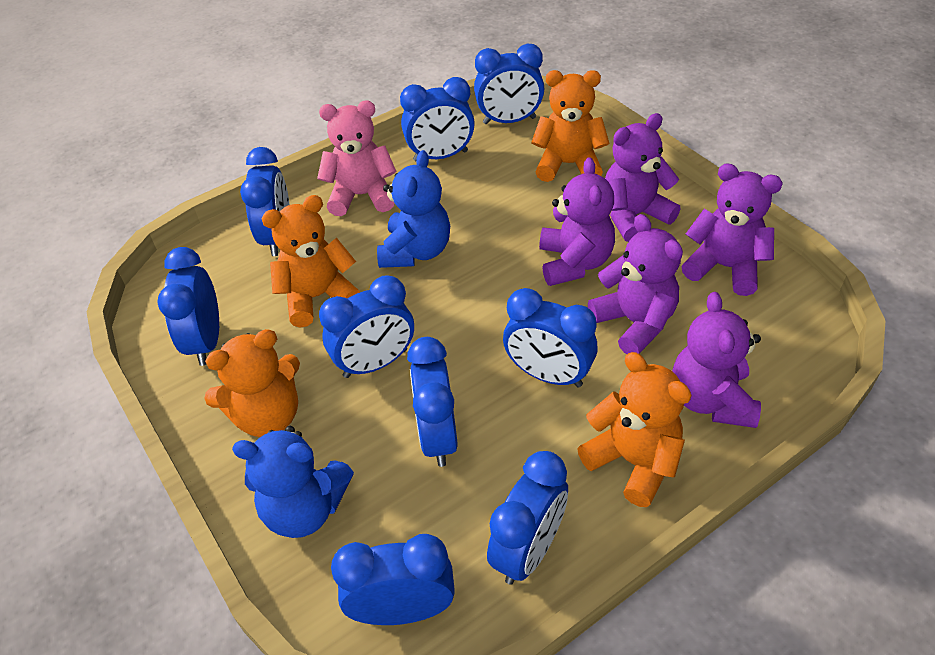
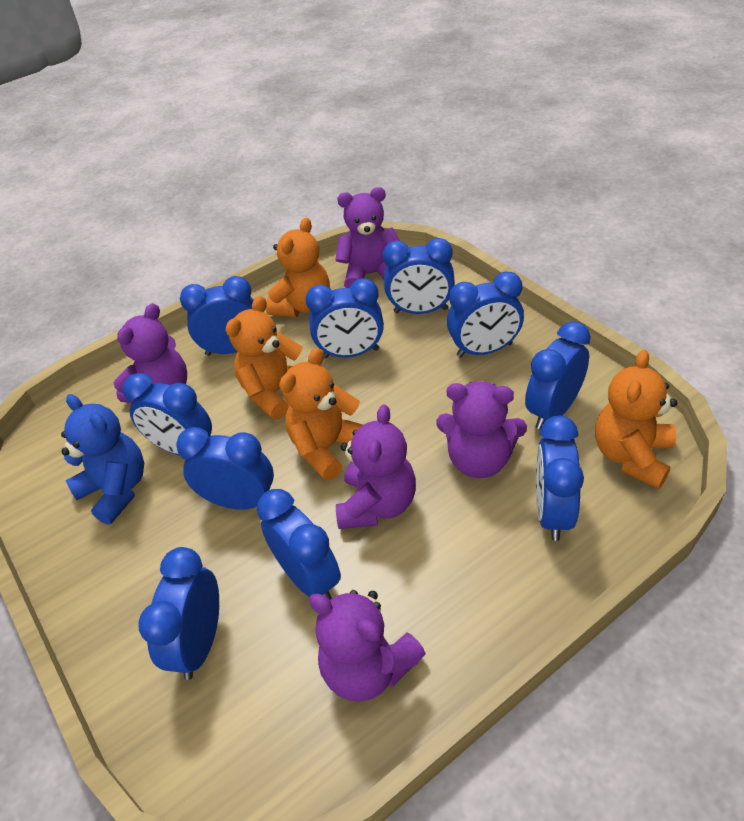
blue clock: 9 -> 10
blue teddy bear: 2 -> 1
pink teddy bear: 1 -> 0

